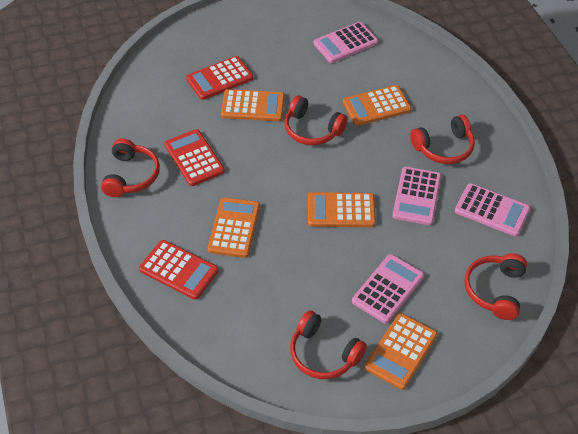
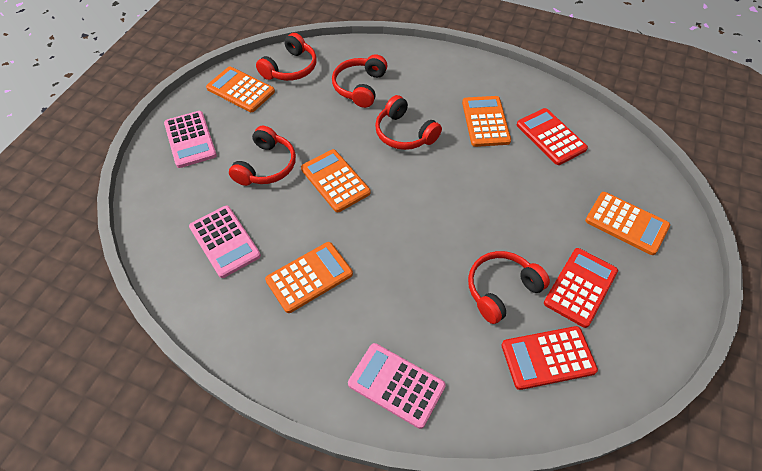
pink calculator: 4 -> 3

